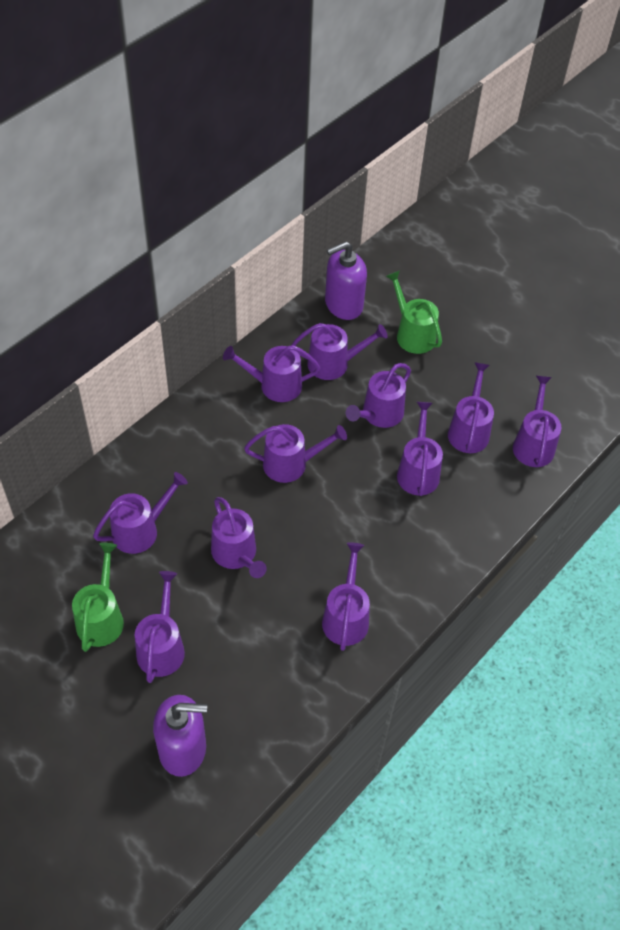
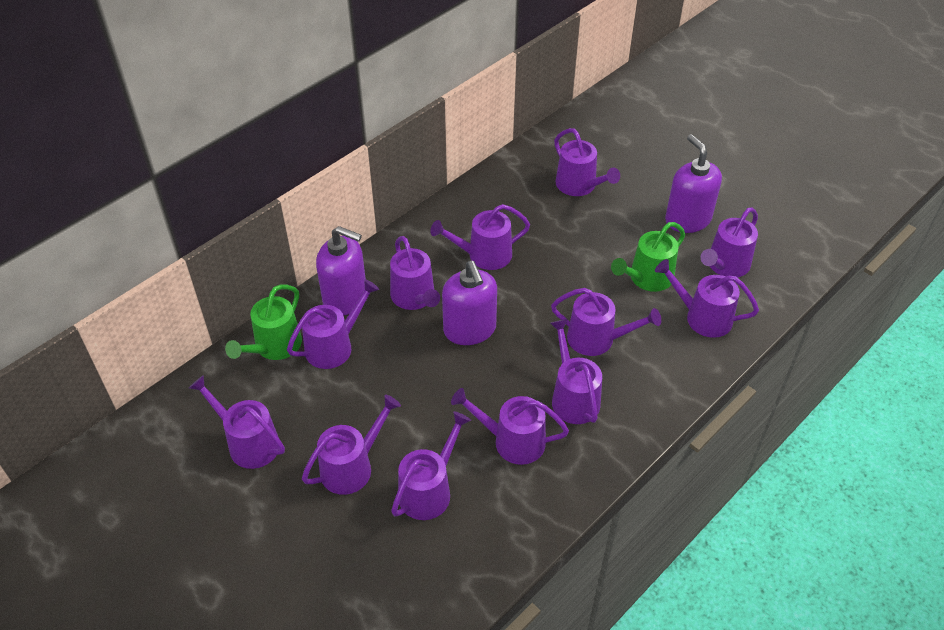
purple soap dispenser: 2 -> 3
purple watering can: 11 -> 12

